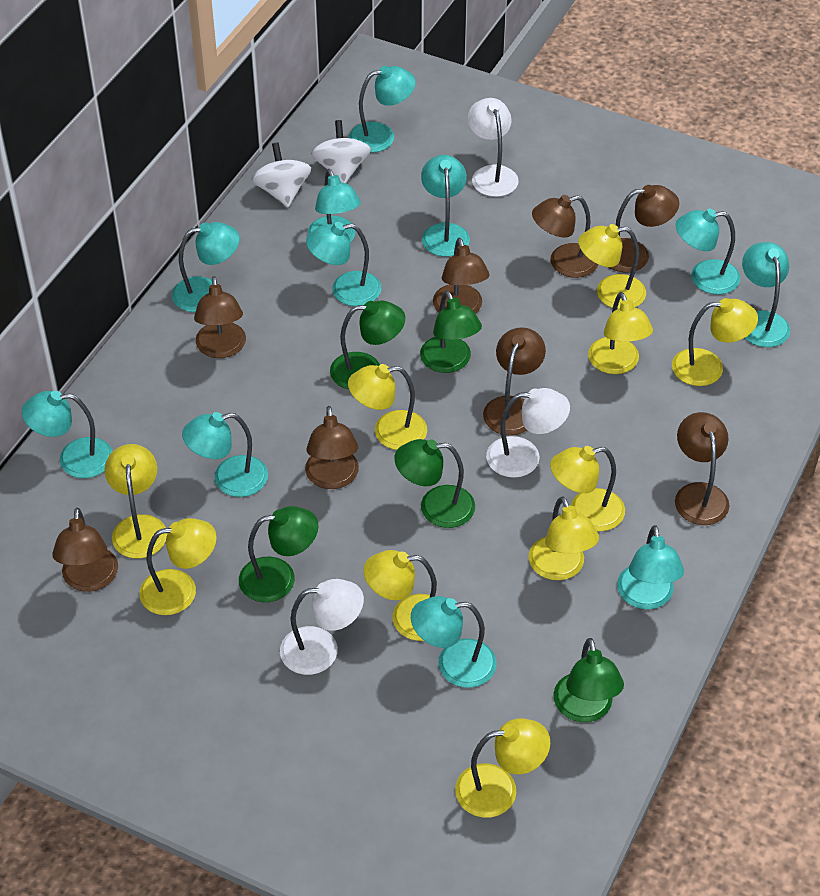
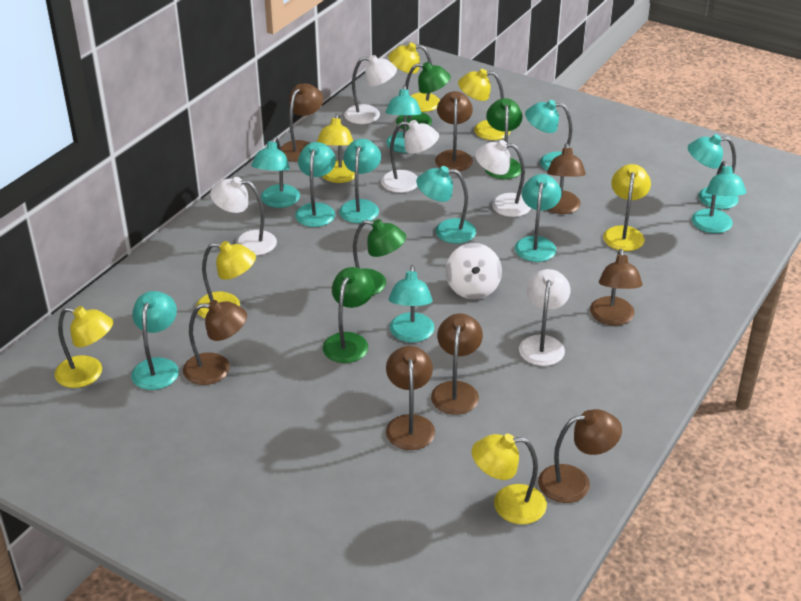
green lamp: 5 -> 4
white lamp: 3 -> 5
white spinning top: 2 -> 1
yellow lamp: 10 -> 7

